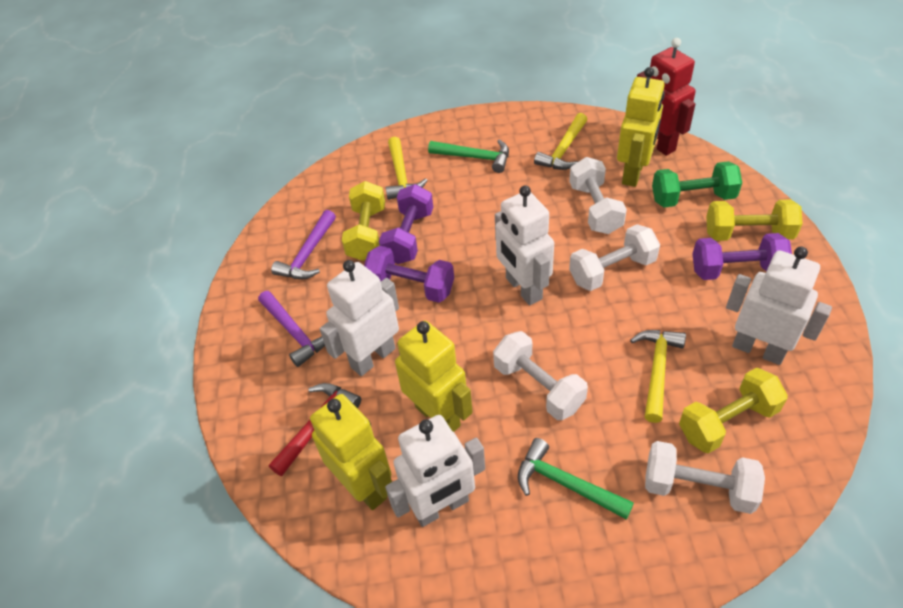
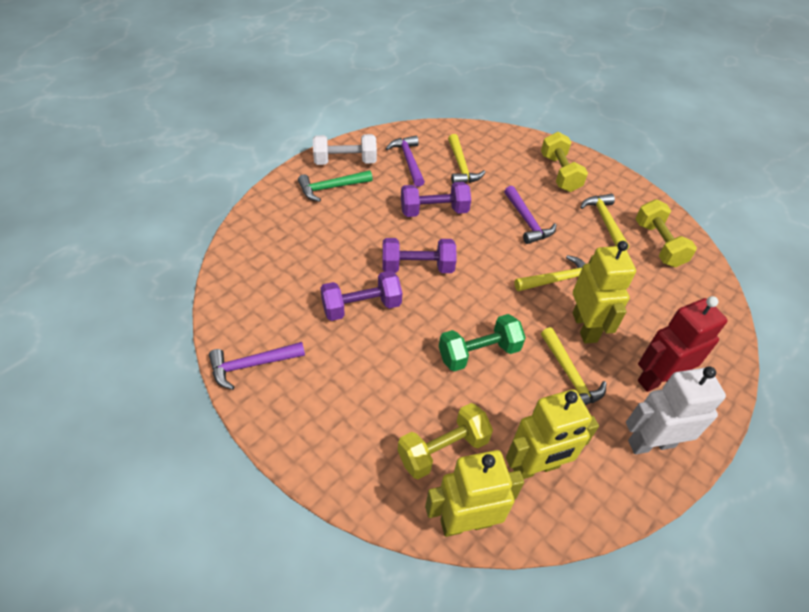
green hammer: 2 -> 1
purple hammer: 2 -> 3
red hammer: 1 -> 0
white dumbbell: 4 -> 1
white robot: 4 -> 1
yellow hammer: 3 -> 4

